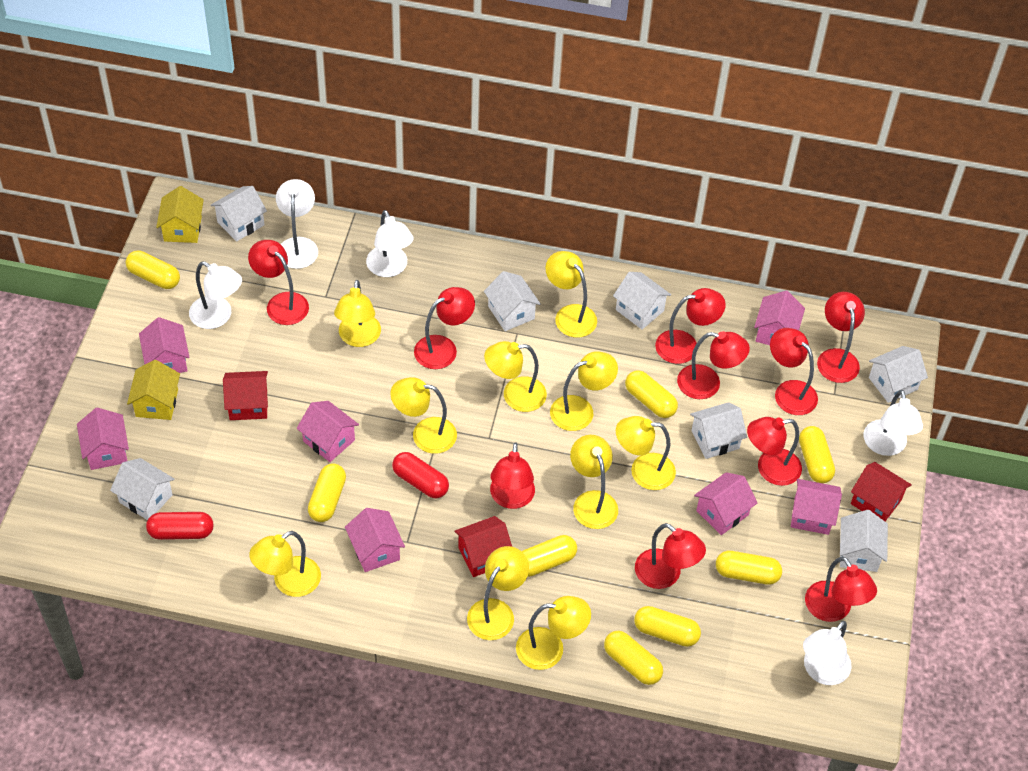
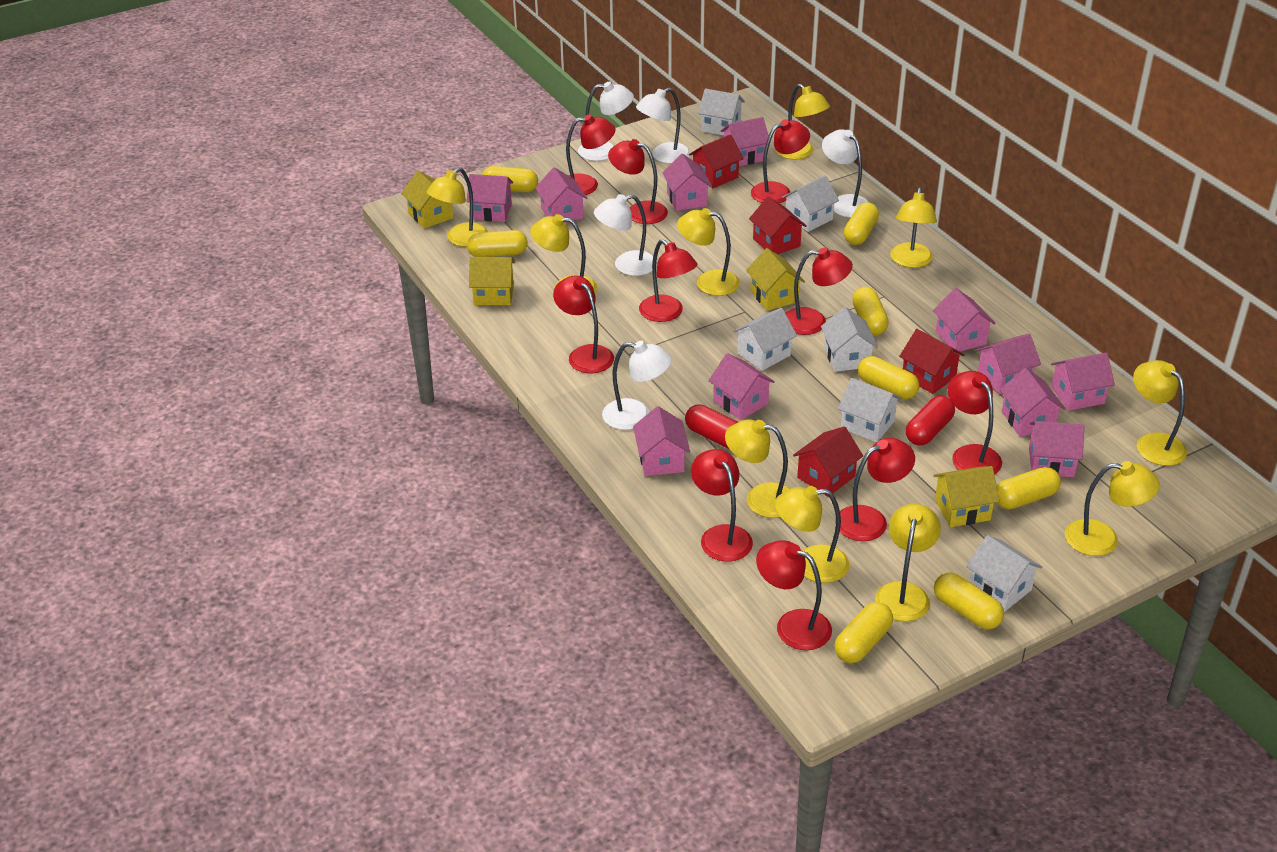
pink house: 7 -> 11
red house: 3 -> 4
white house: 7 -> 6
yellow house: 2 -> 4

